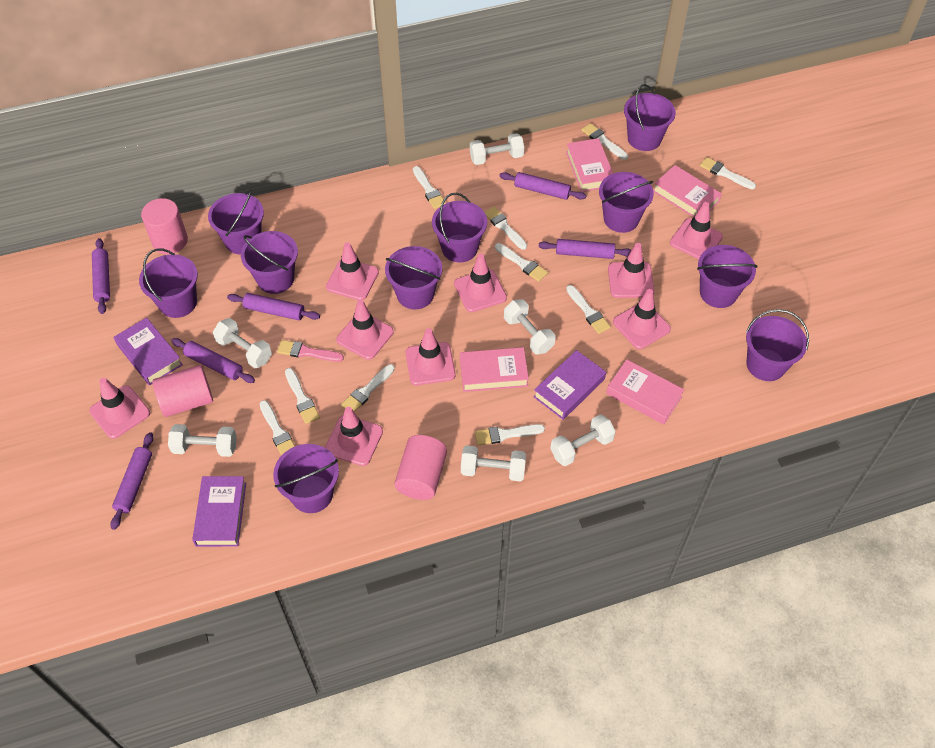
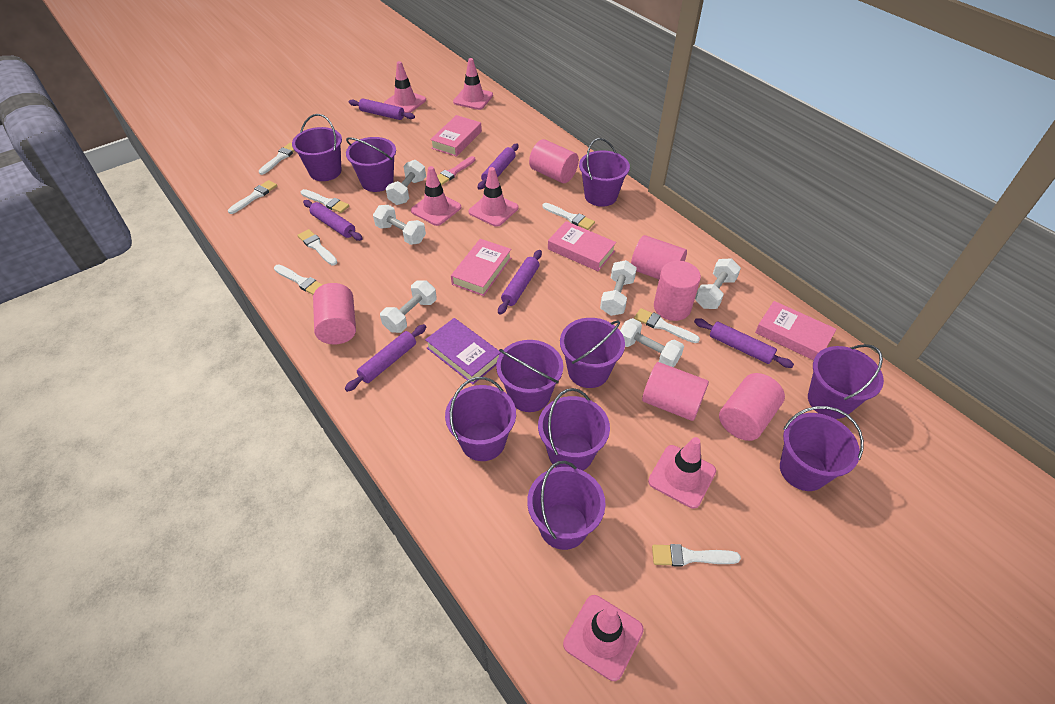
pink cylinder: 3 -> 6
pink traffic cone: 9 -> 6
purple book: 3 -> 1
white brush: 10 -> 8

